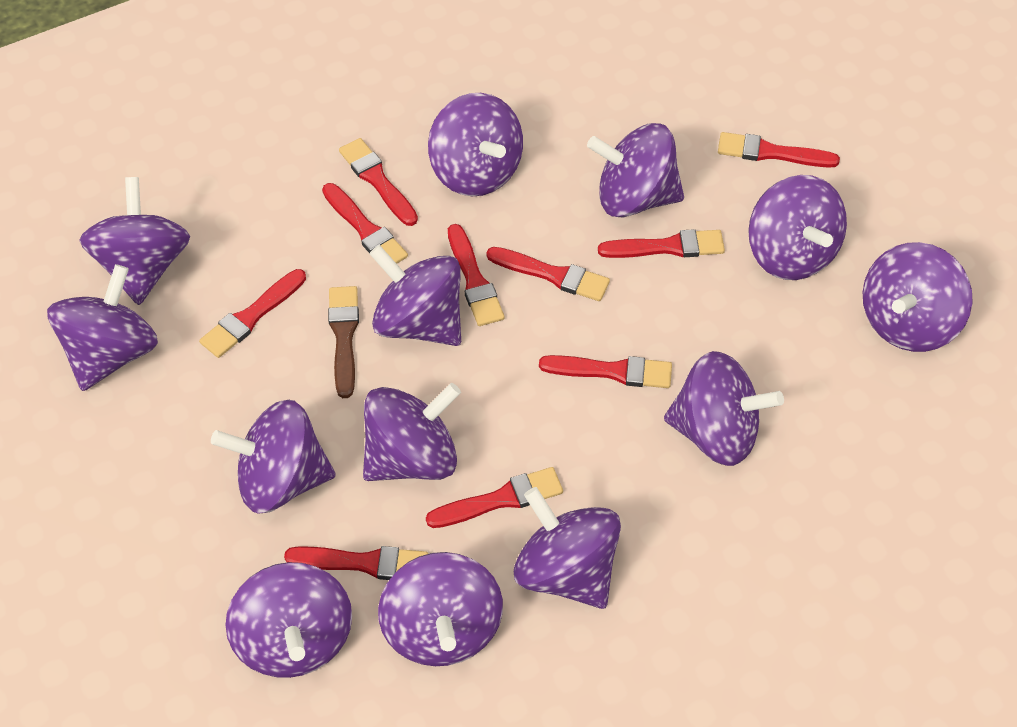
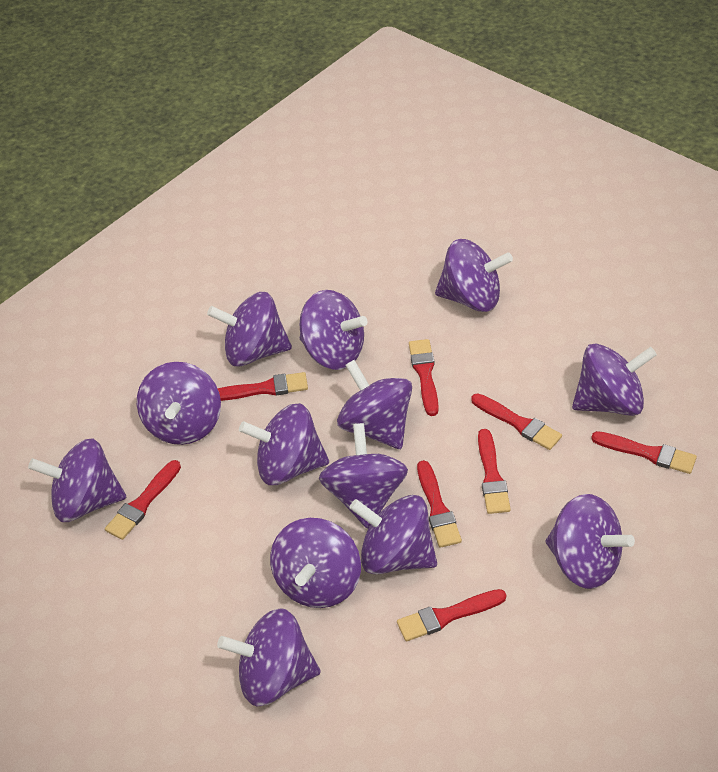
brown brush: 1 -> 0
red brush: 10 -> 8

